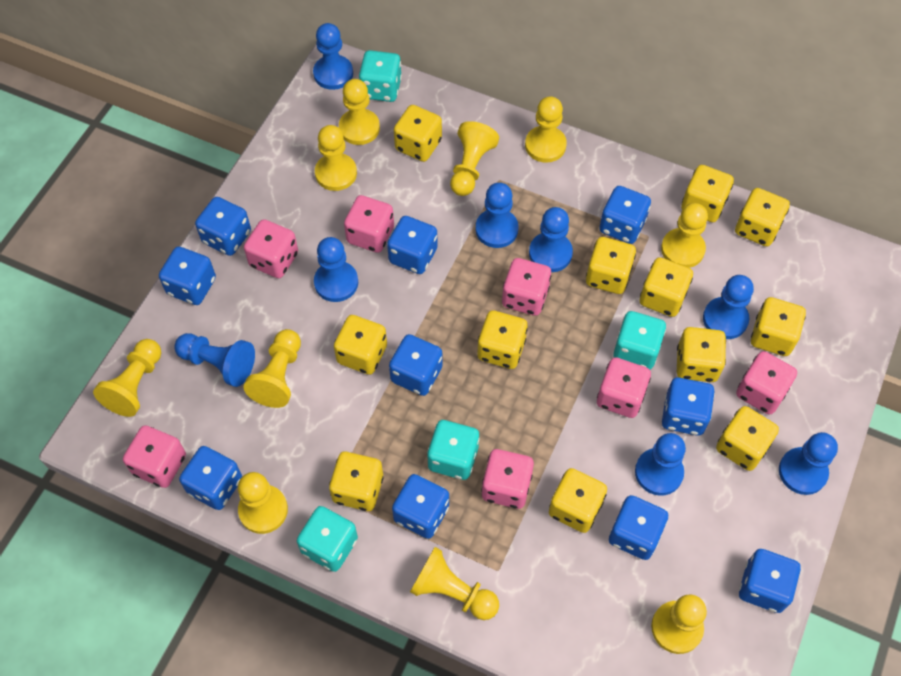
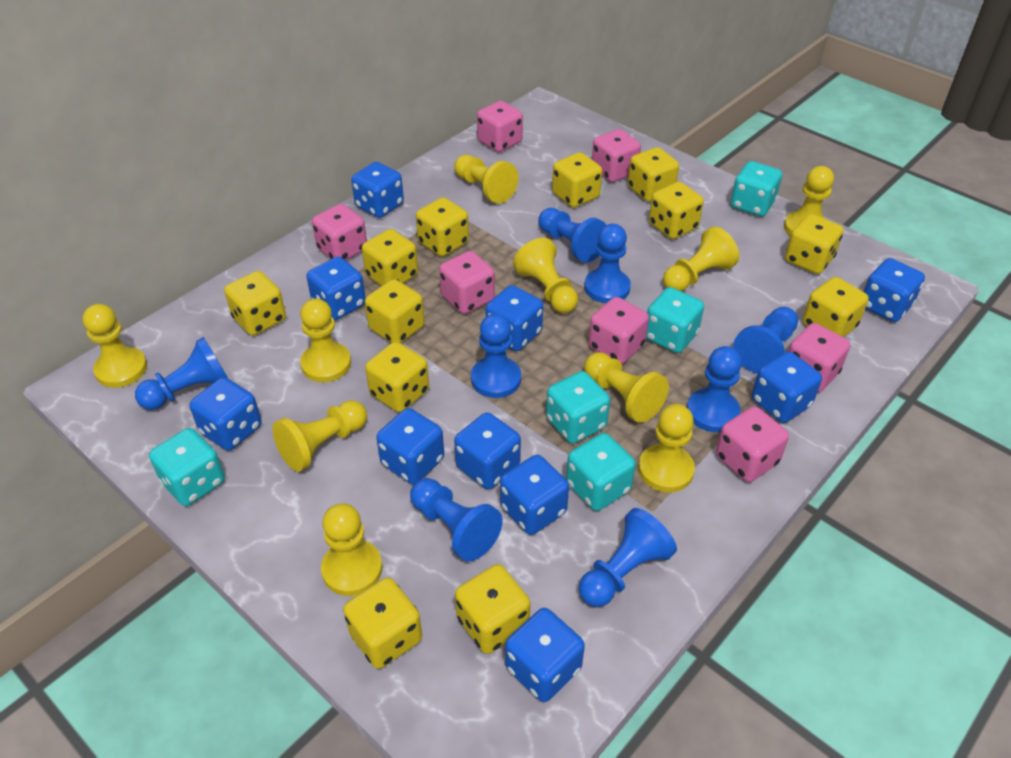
turquoise dice: 4 -> 5

